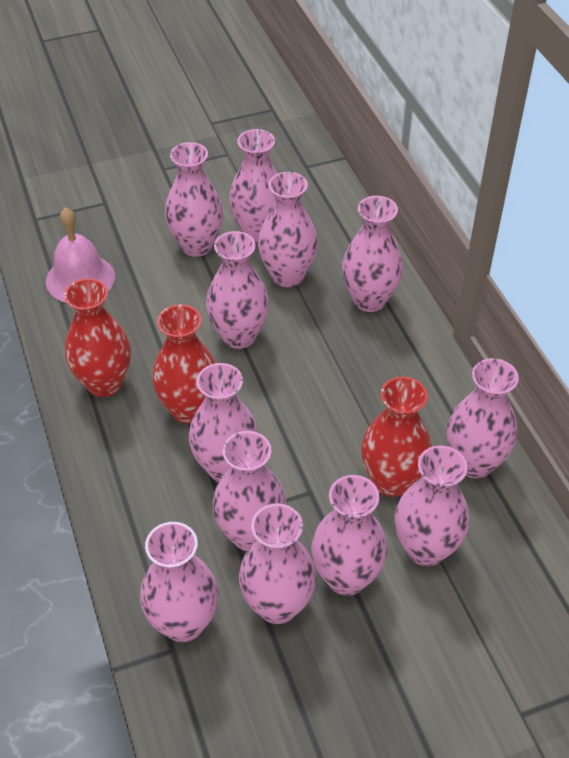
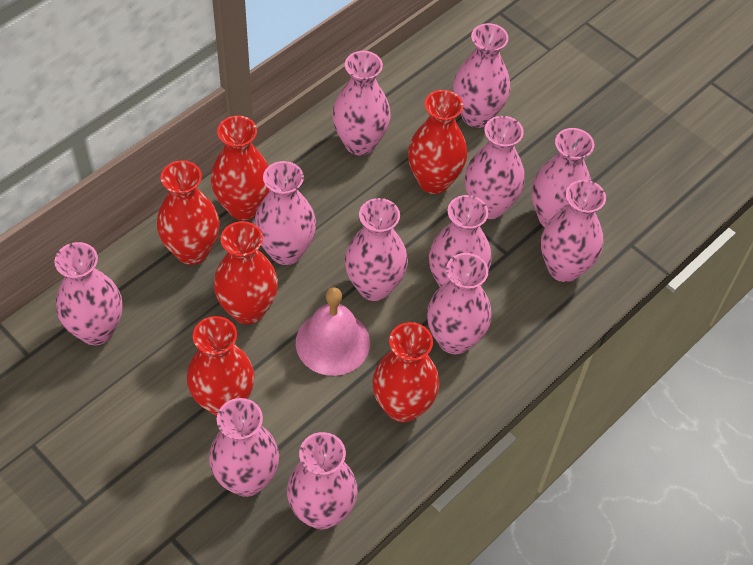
red vase: 3 -> 6

